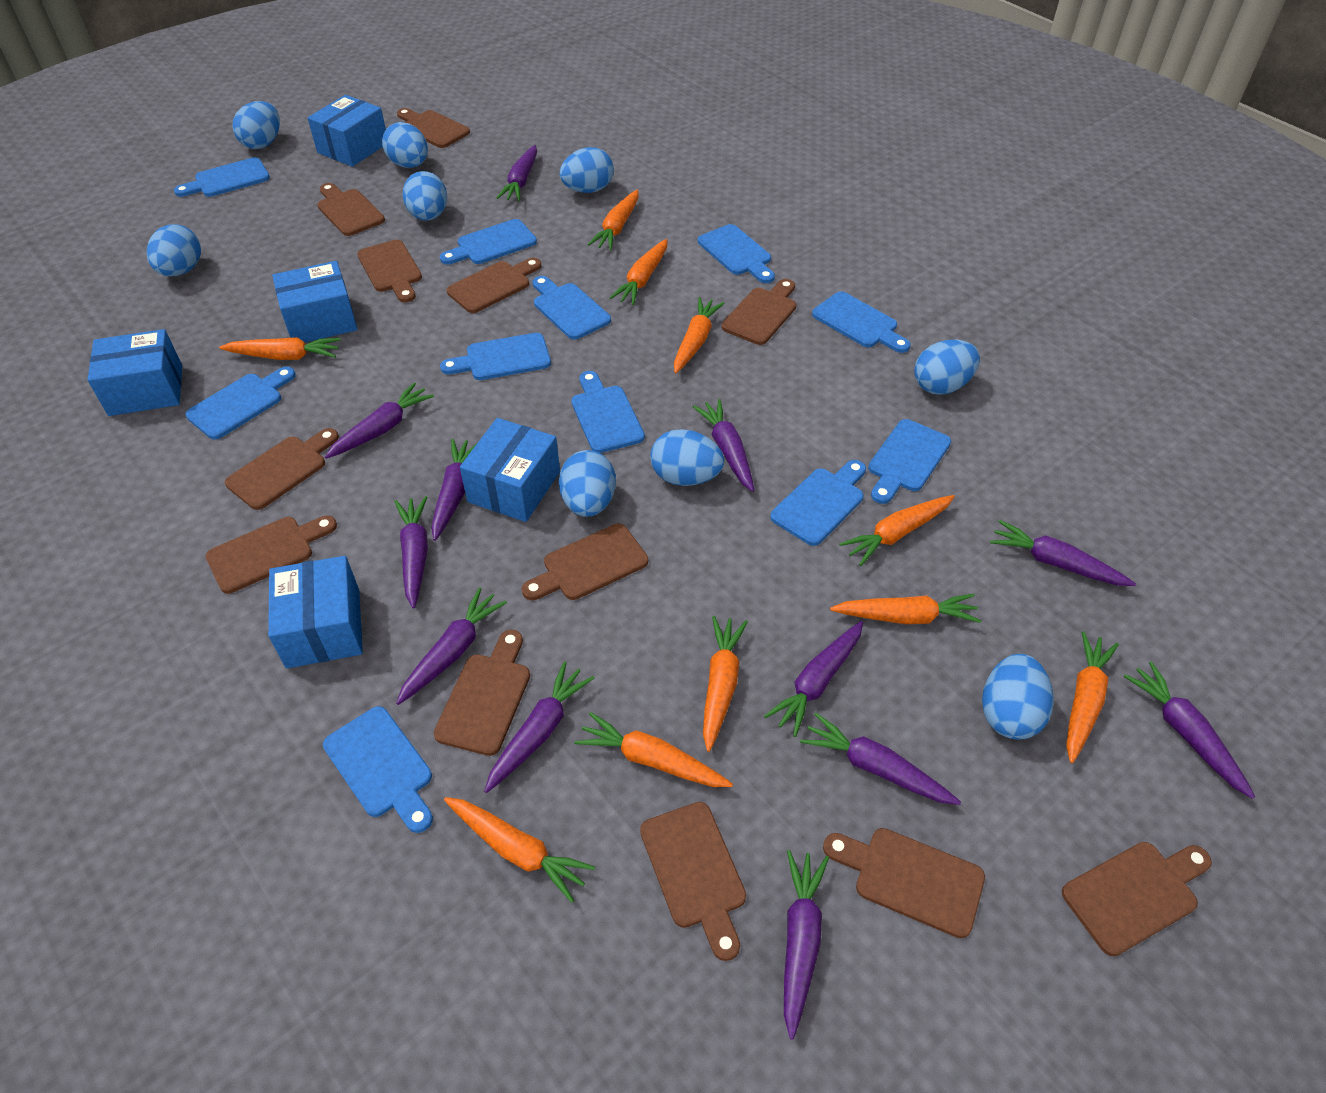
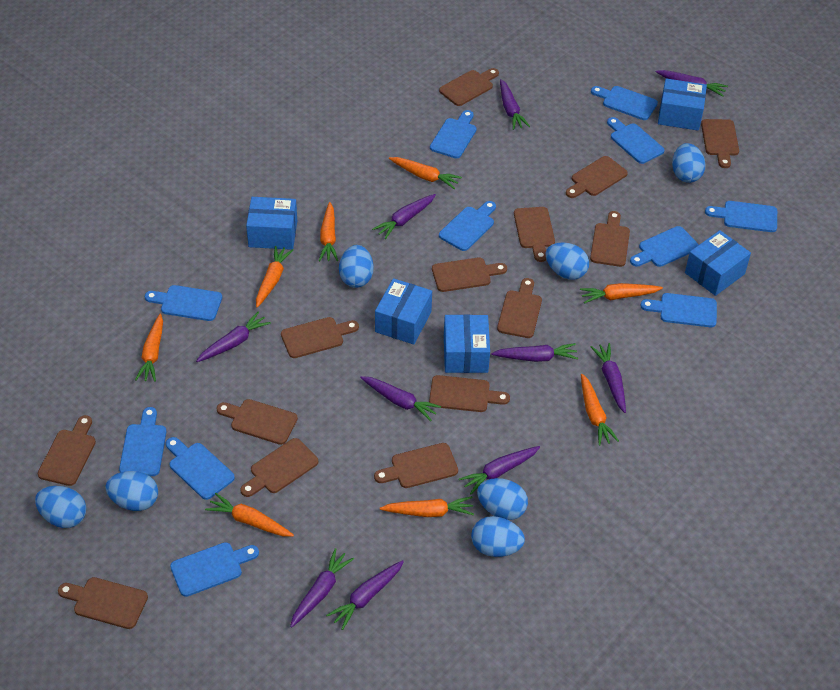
blue egg: 9 -> 7
brown cutting board: 12 -> 14
orange carrot: 10 -> 8
purple carrot: 12 -> 10

